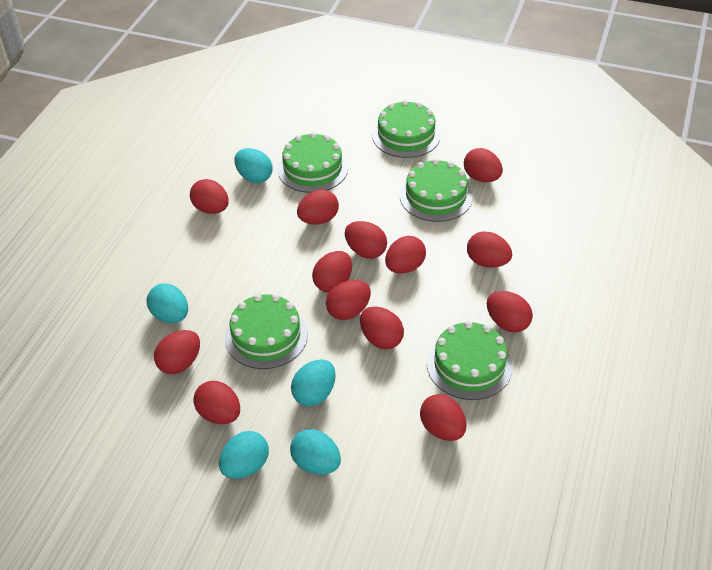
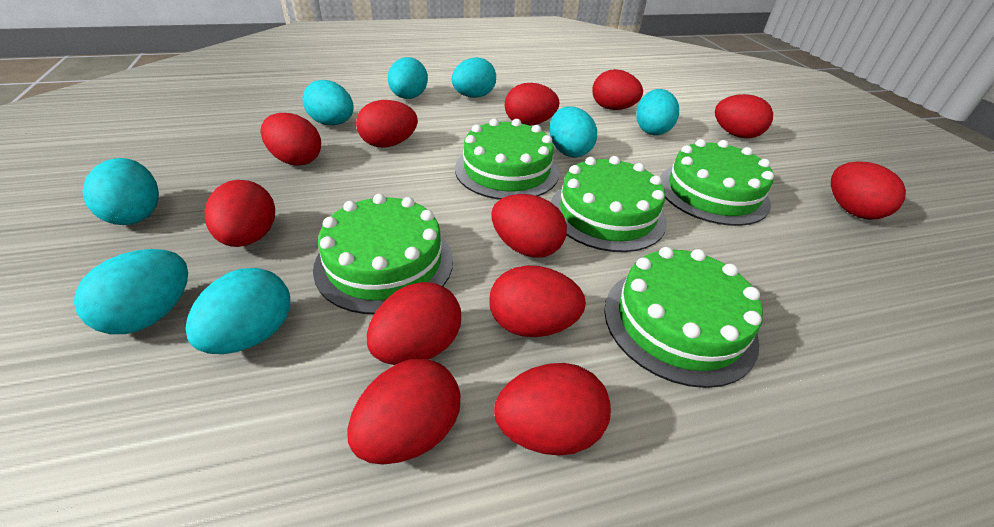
red egg: 13 -> 12
turquoise egg: 5 -> 8

